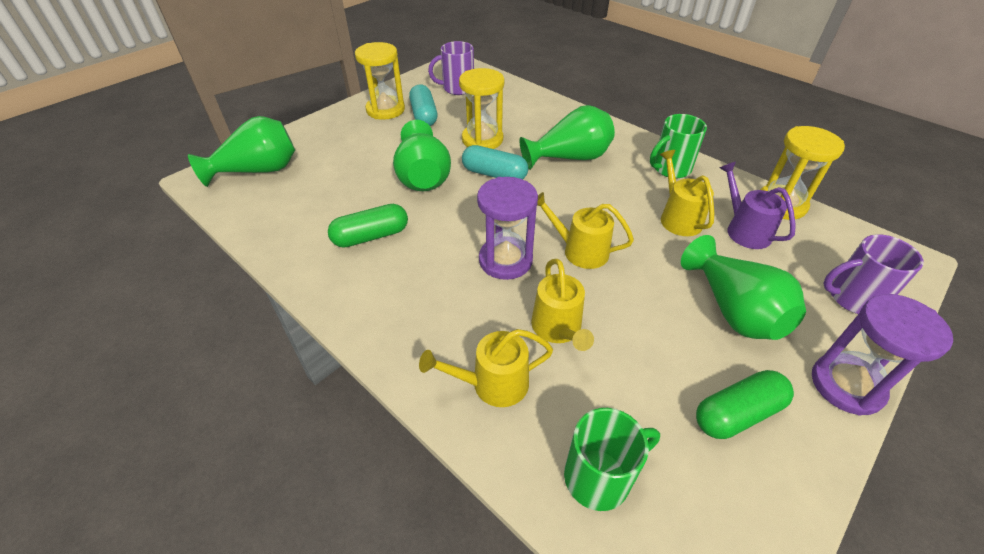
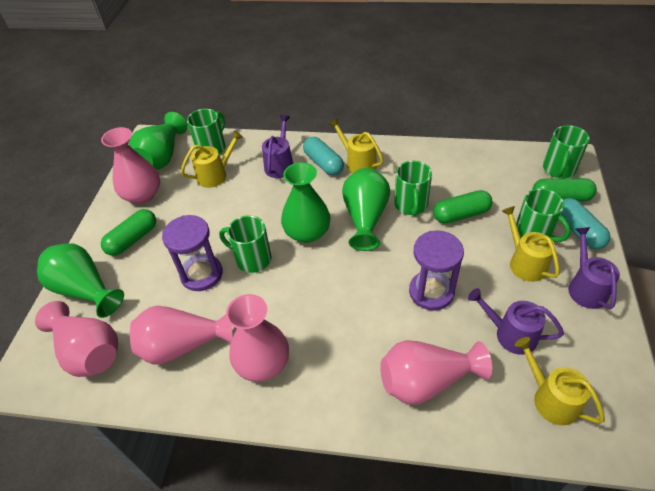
green capsule: 2 -> 3
green mug: 2 -> 5
pink vase: 0 -> 5
purple mug: 2 -> 0
purple watering can: 1 -> 3
yellow hourglass: 3 -> 0

